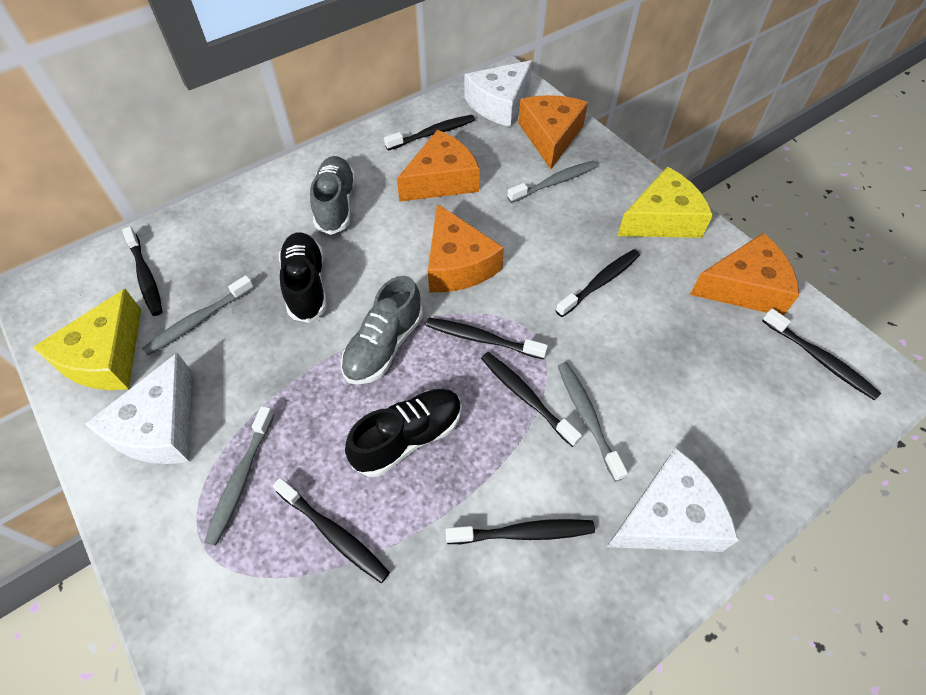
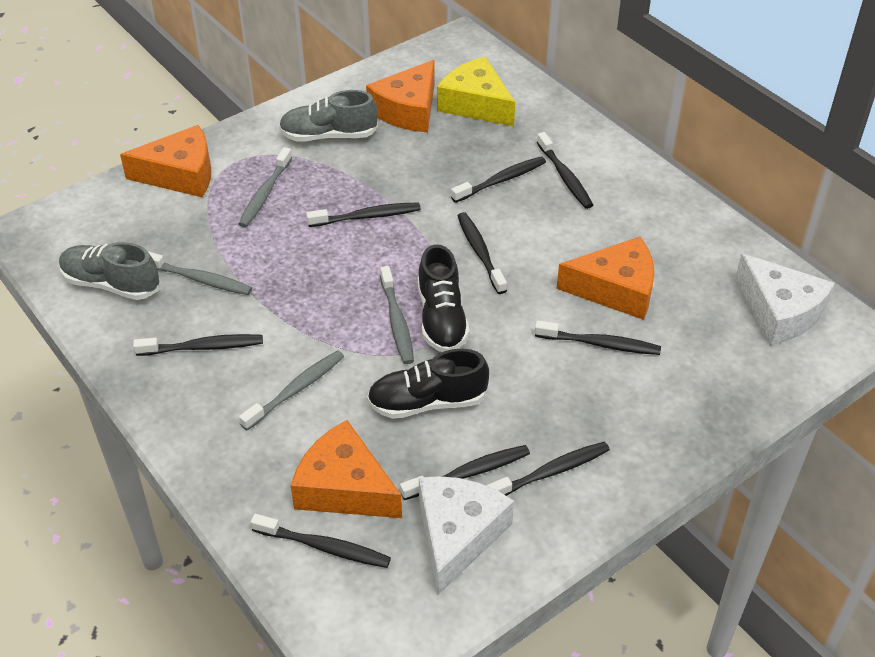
black toothbrush: 8 -> 9
white cheese: 3 -> 2
yellow cheese: 2 -> 1

